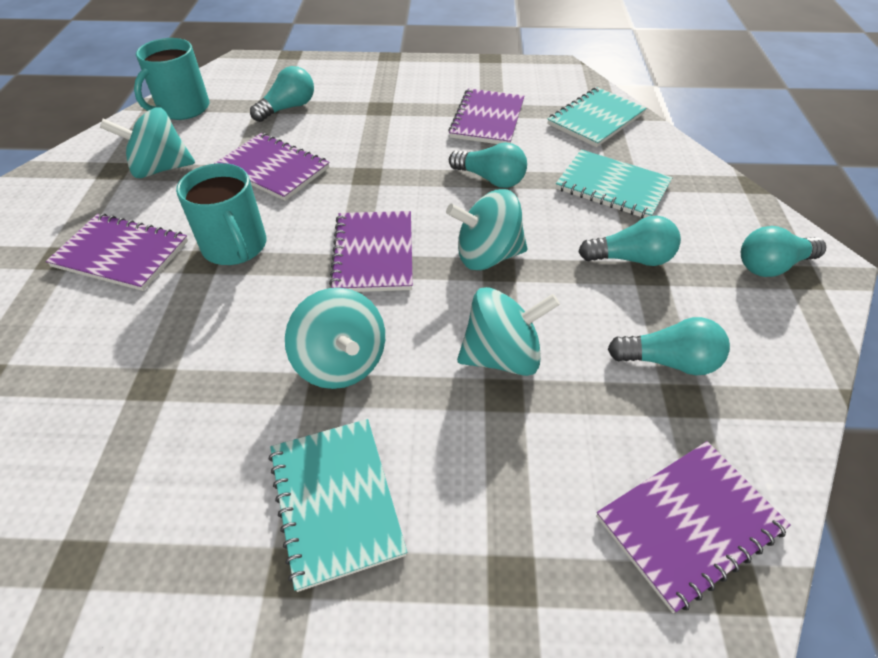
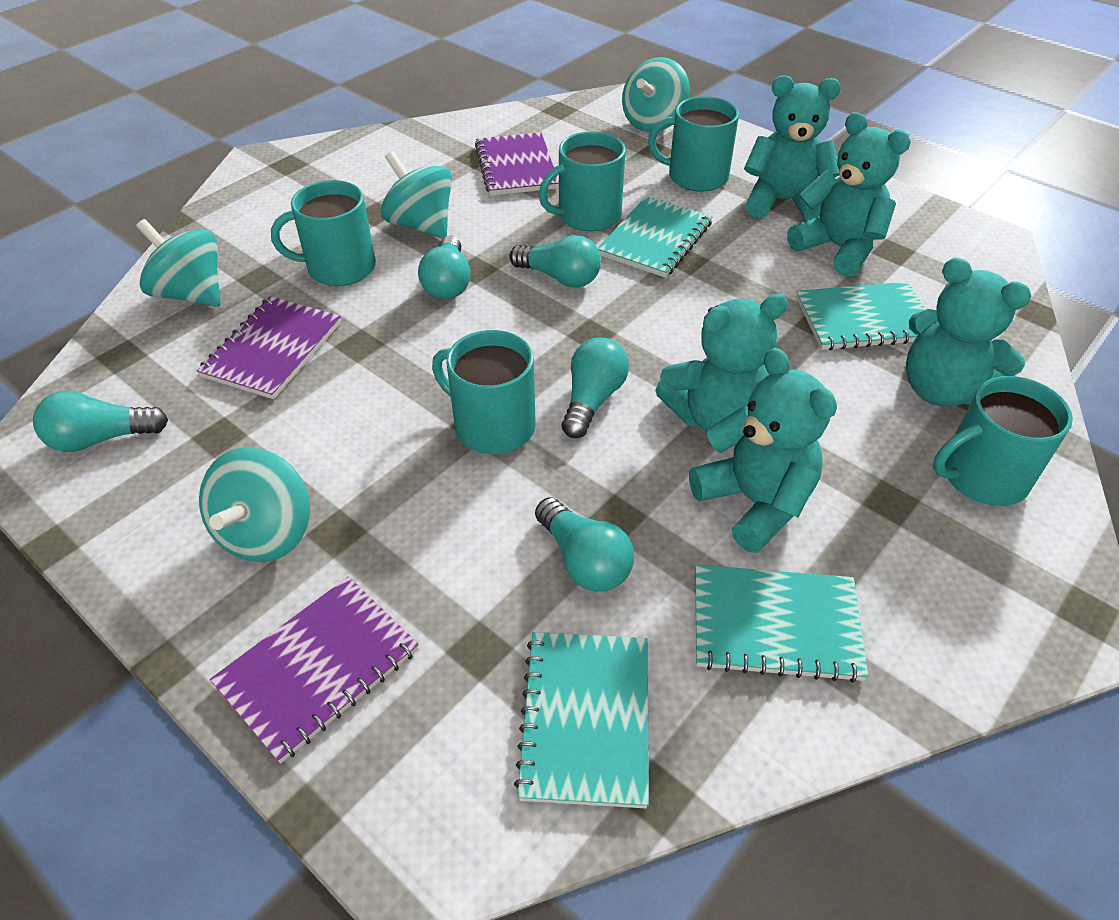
purple notebook: 5 -> 3
turquoise mug: 2 -> 5
turquoise notebook: 3 -> 4
turquoise teddy bear: 0 -> 5

